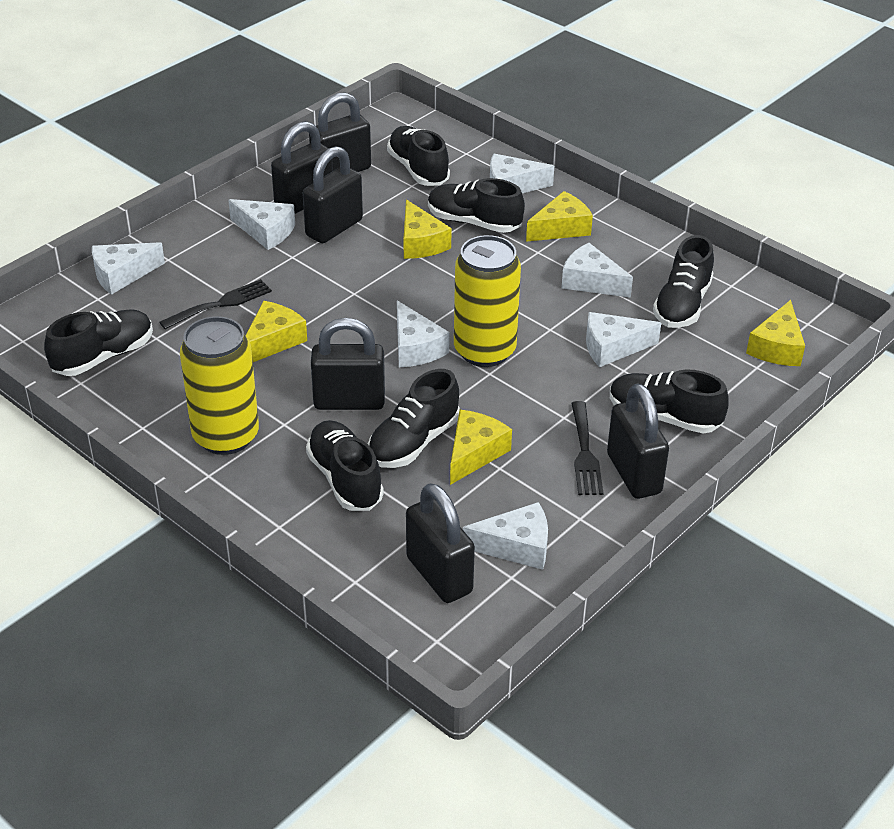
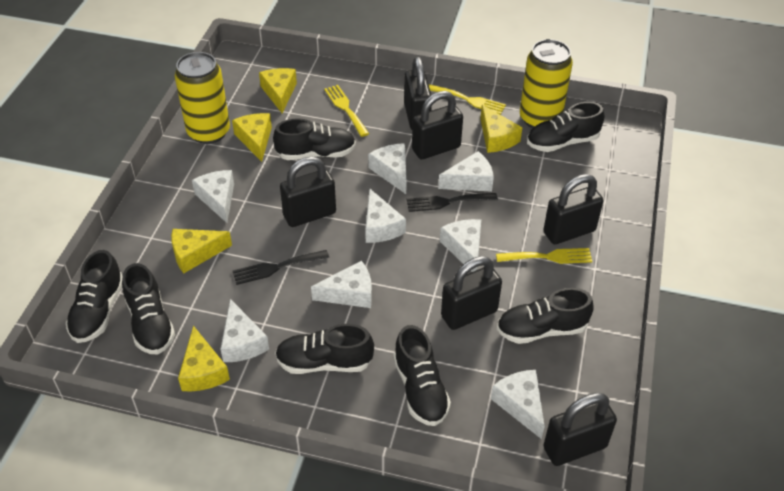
white cheese: 7 -> 8
yellow fork: 0 -> 3

